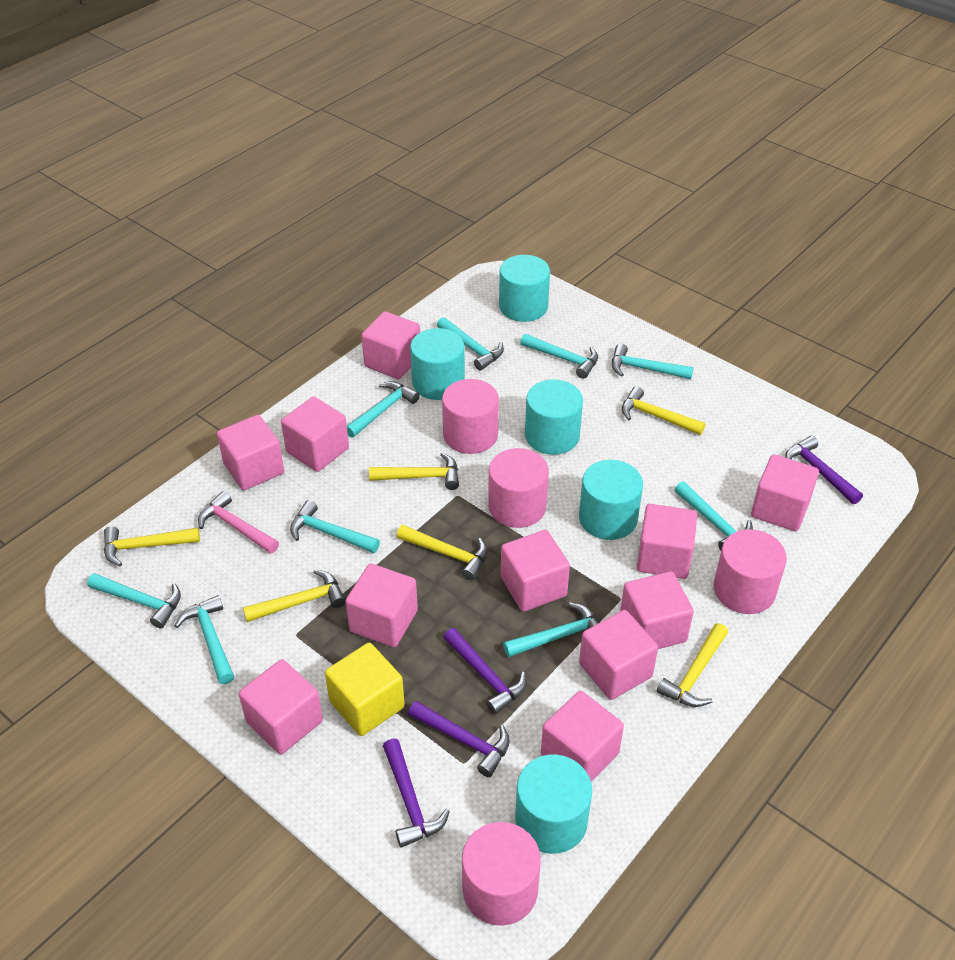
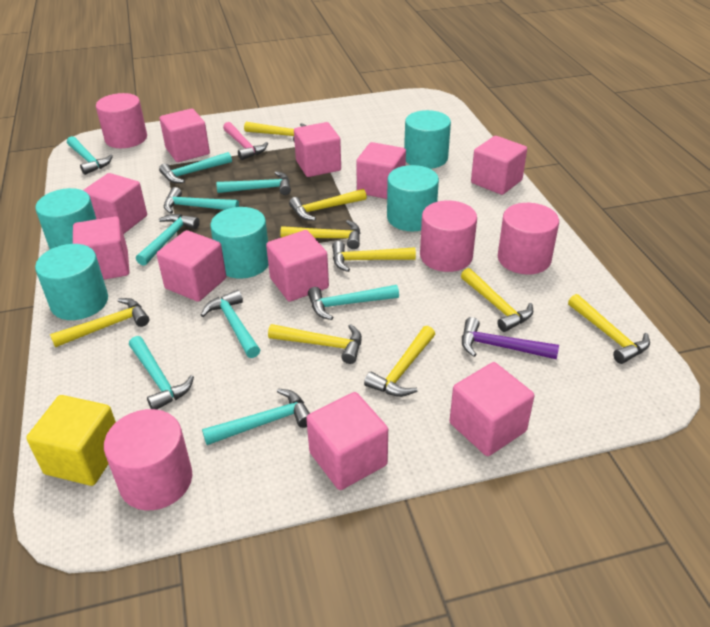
pink cube: 11 -> 10
purple hammer: 4 -> 1
yellow hammer: 6 -> 9

